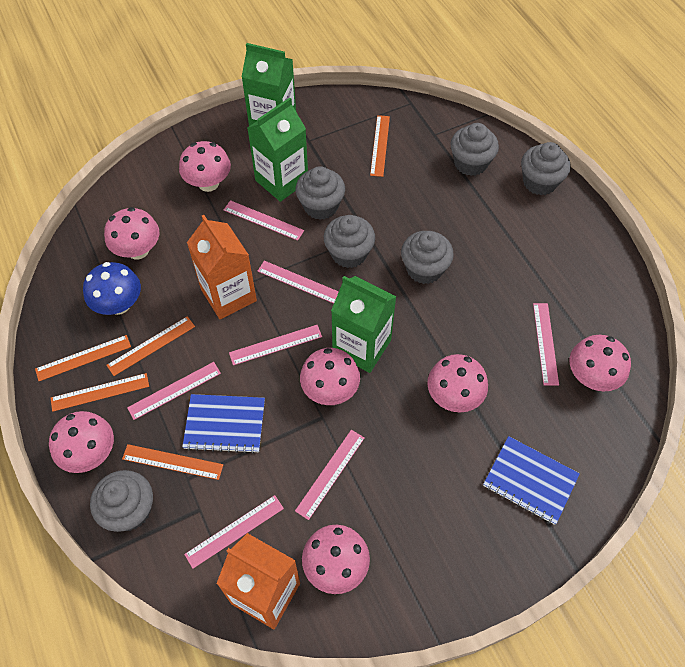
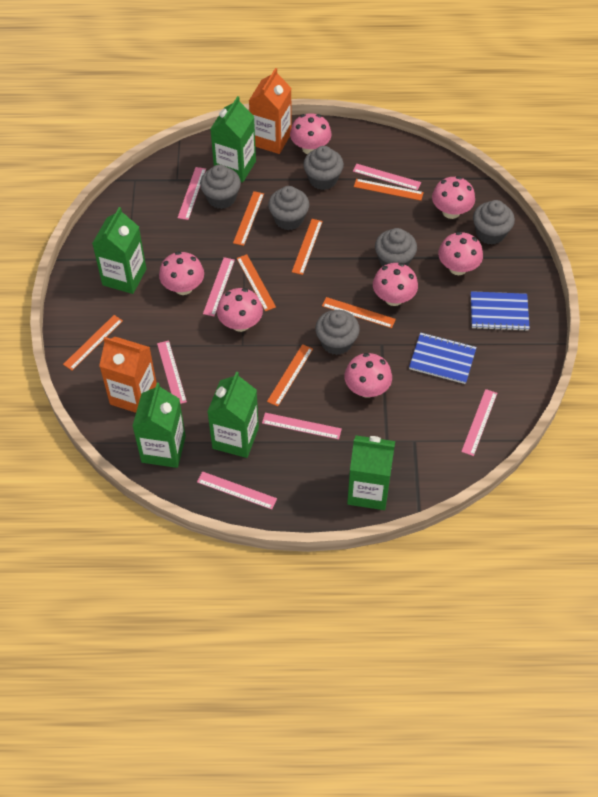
blue mushroom: 1 -> 0
green carton: 3 -> 5
orange ruler: 5 -> 7

